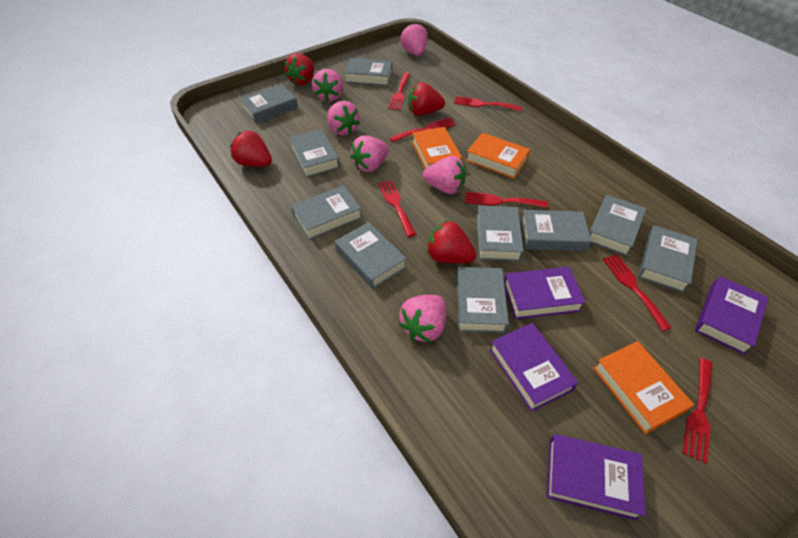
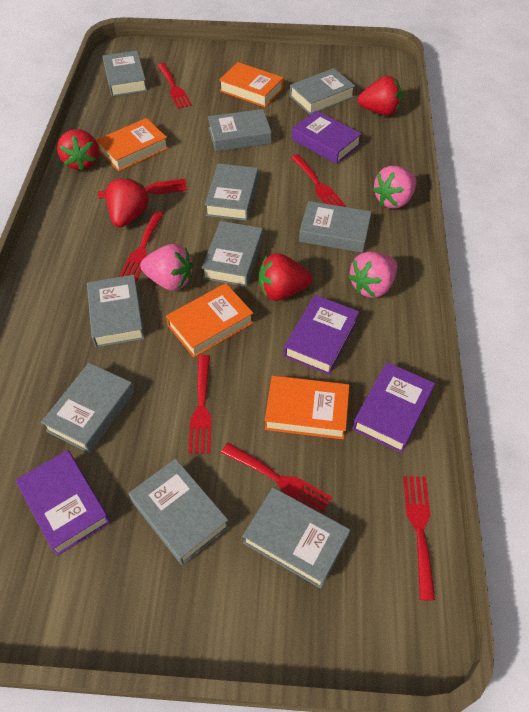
orange book: 3 -> 4
pink strawberry: 6 -> 3

